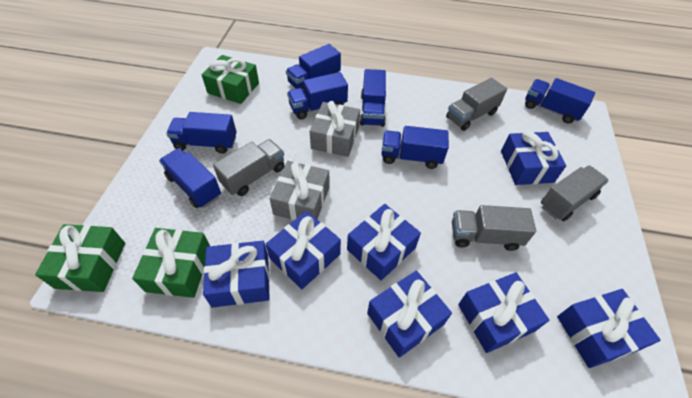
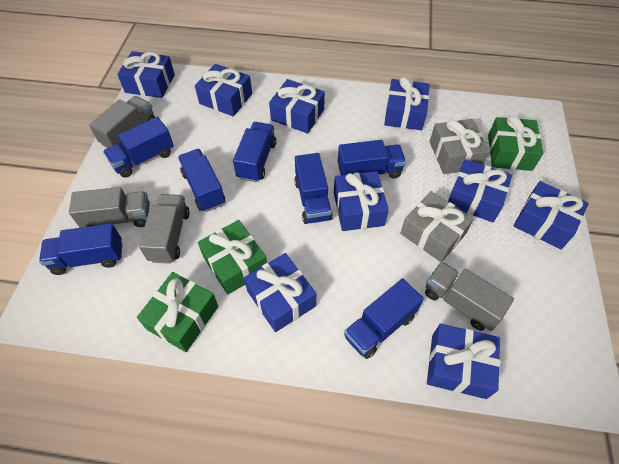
blue gift: 7 -> 9

